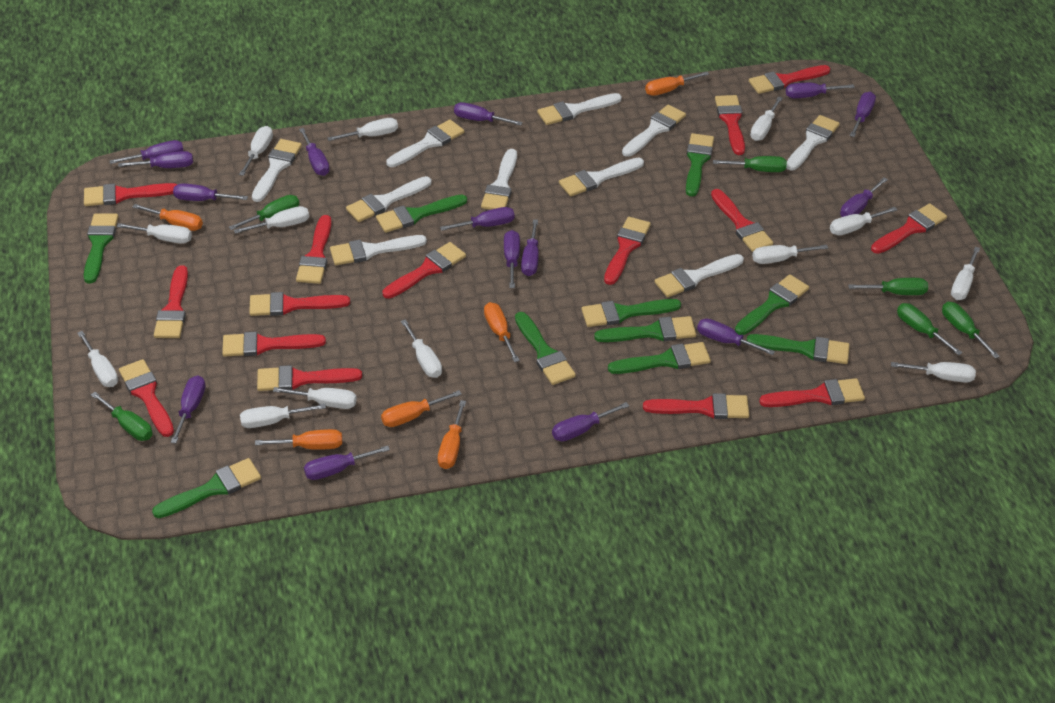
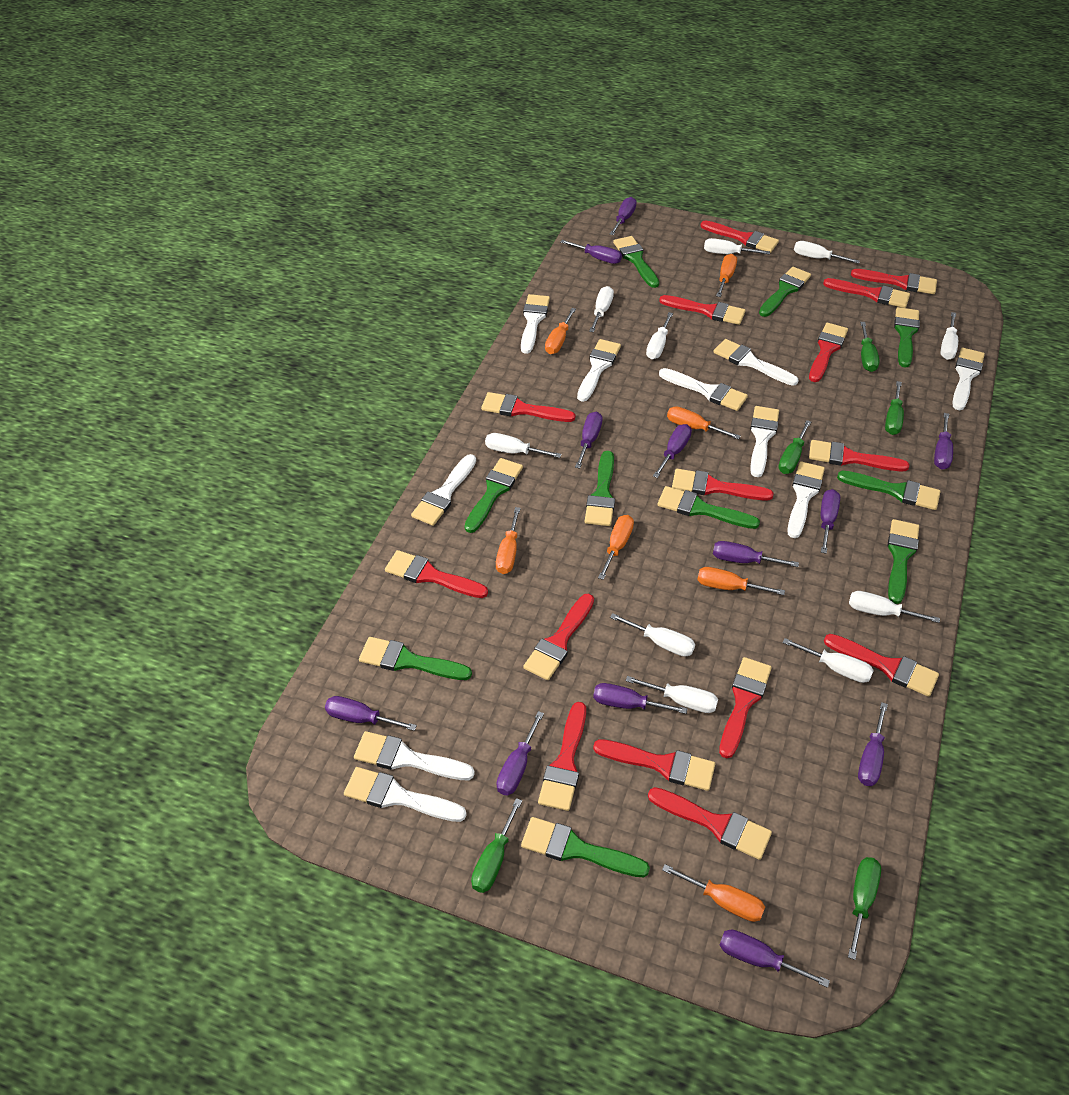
green screwdriver: 6 -> 5
orange screwdriver: 6 -> 7
purple screwdriver: 15 -> 12
white screwdriver: 13 -> 10

